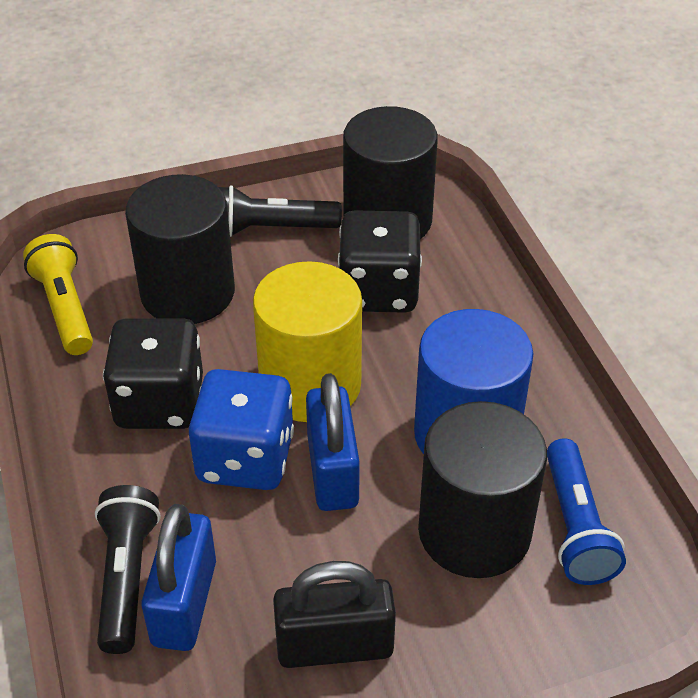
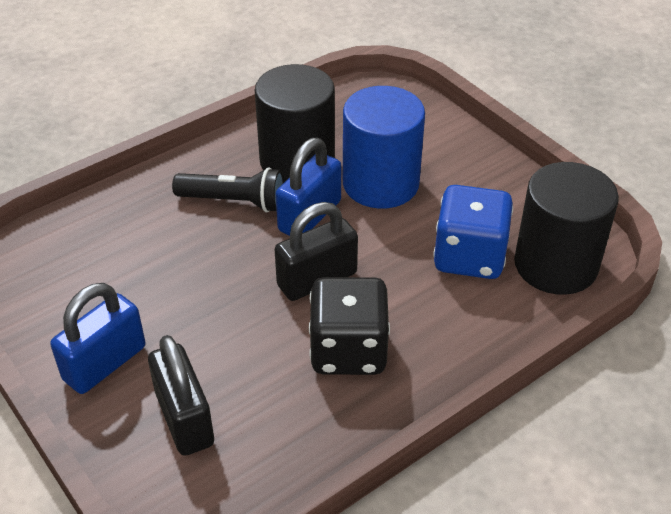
black cylinder: 3 -> 2
black dice: 2 -> 1
black flashlight: 2 -> 1
black padlock: 1 -> 2
blue flashlight: 1 -> 0
yellow cylinder: 1 -> 0
yellow flashlight: 1 -> 0

